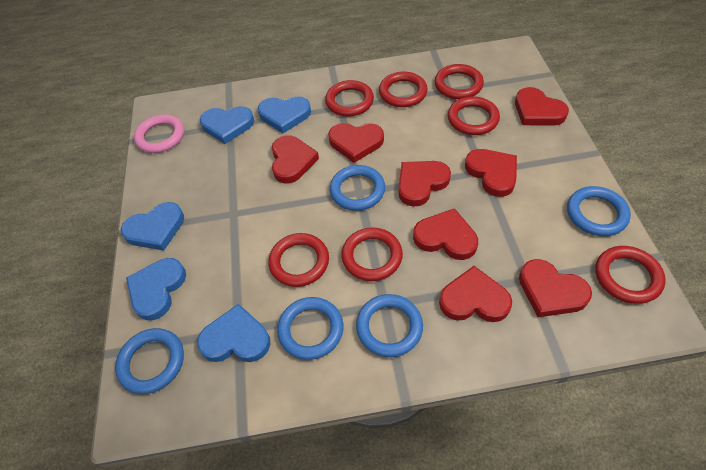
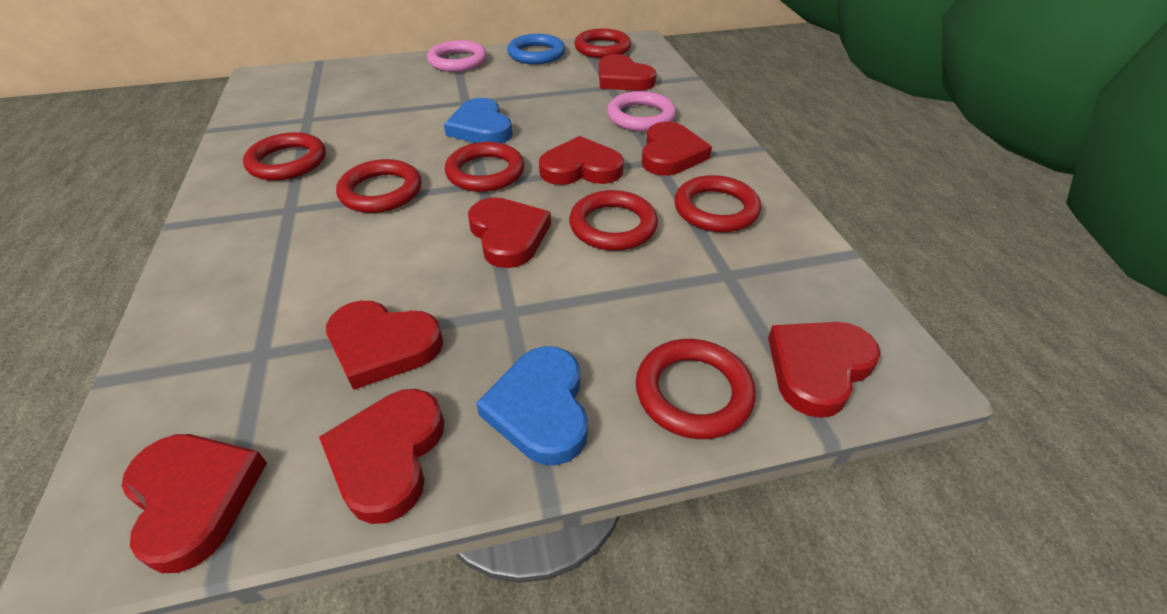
blue heart: 5 -> 2
blue ring: 5 -> 1
pink ring: 1 -> 2

